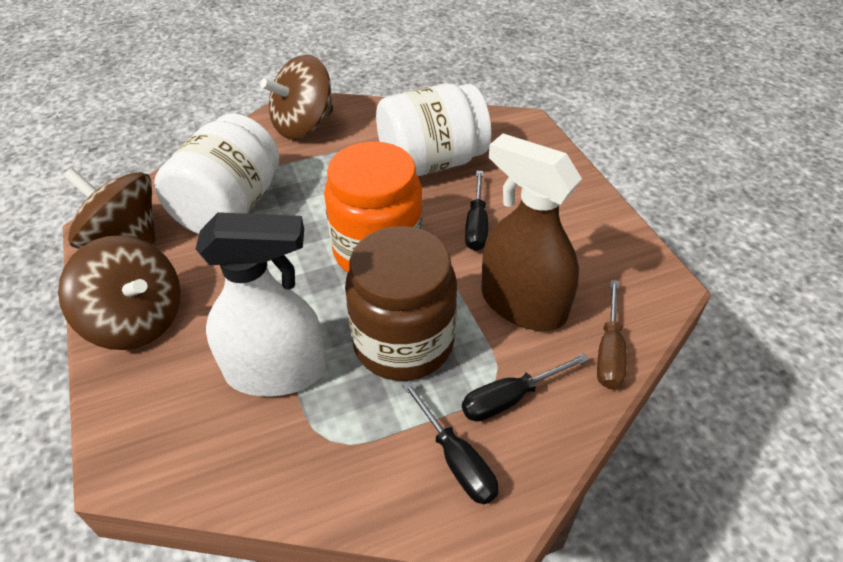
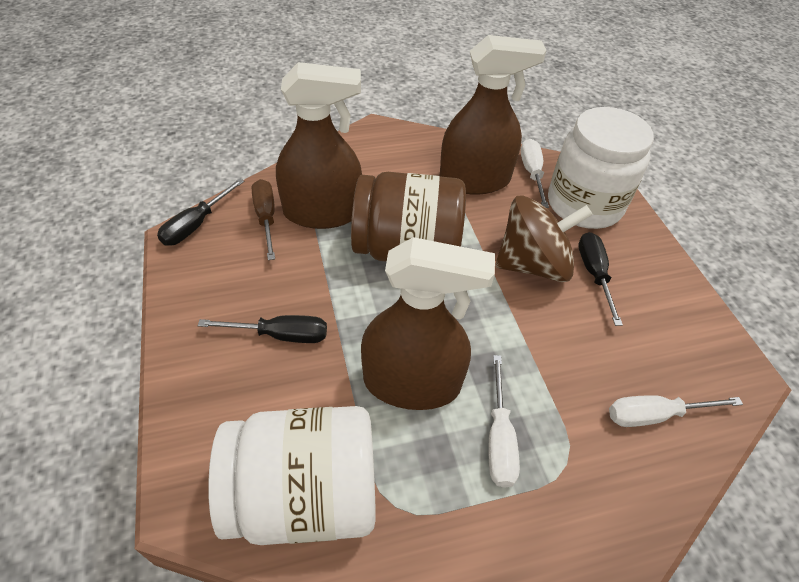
brown spinning top: 3 -> 1
brown spray bottle: 1 -> 3
orange jar: 1 -> 0
white screwdriver: 0 -> 3
white spray bottle: 1 -> 0

